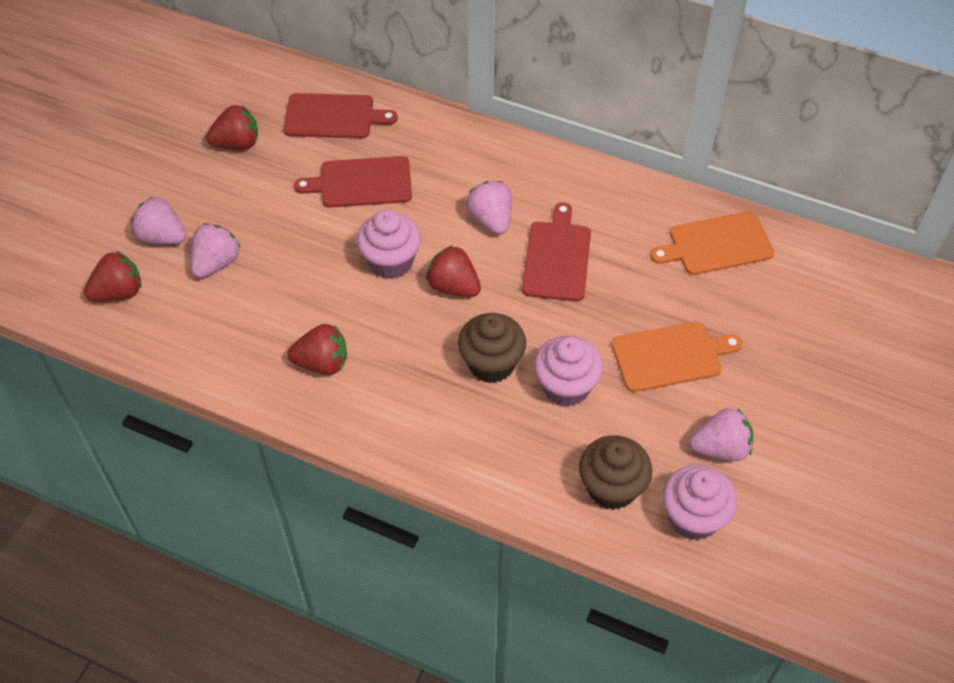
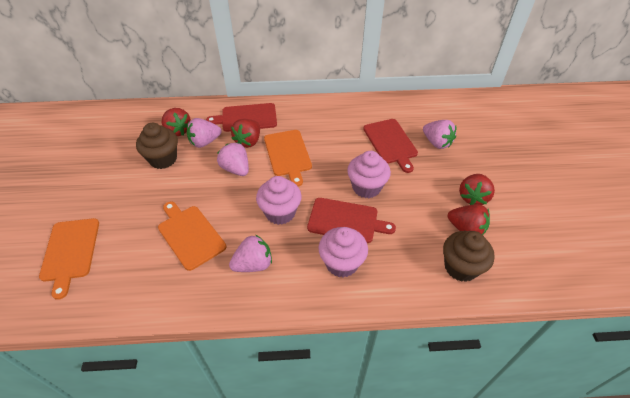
orange cutting board: 2 -> 3

